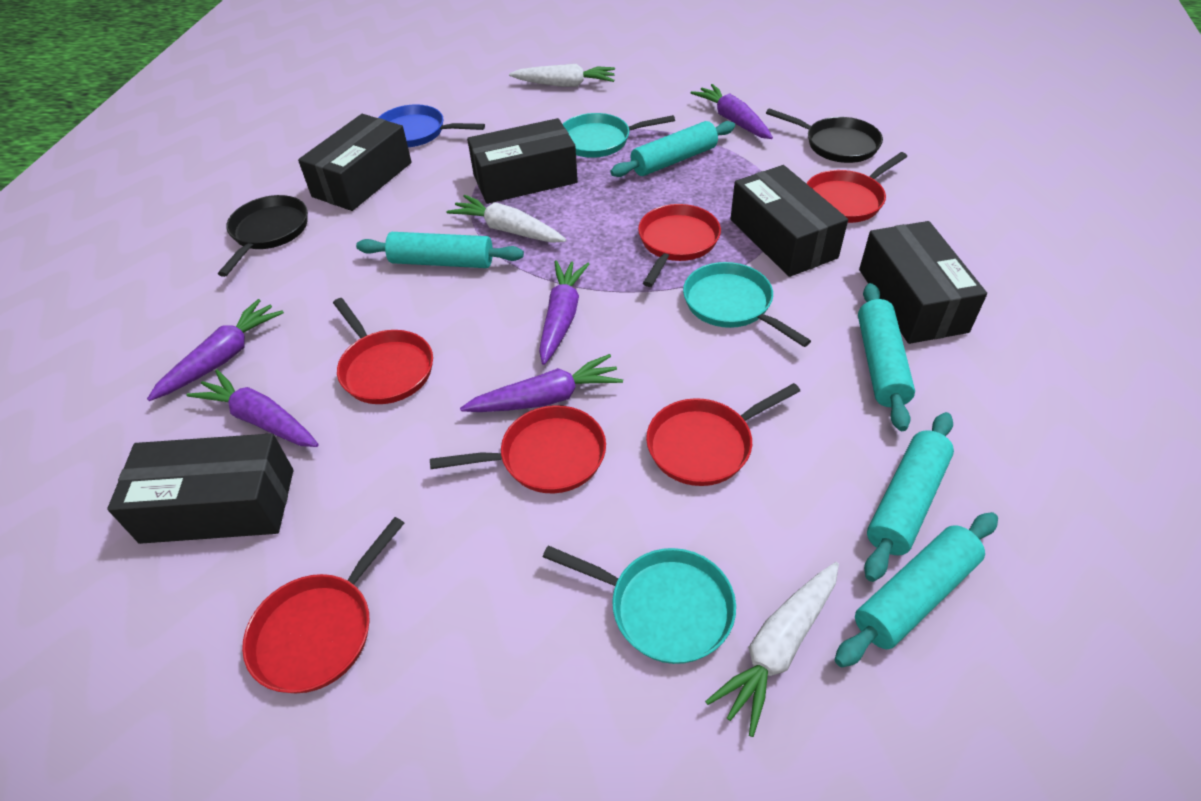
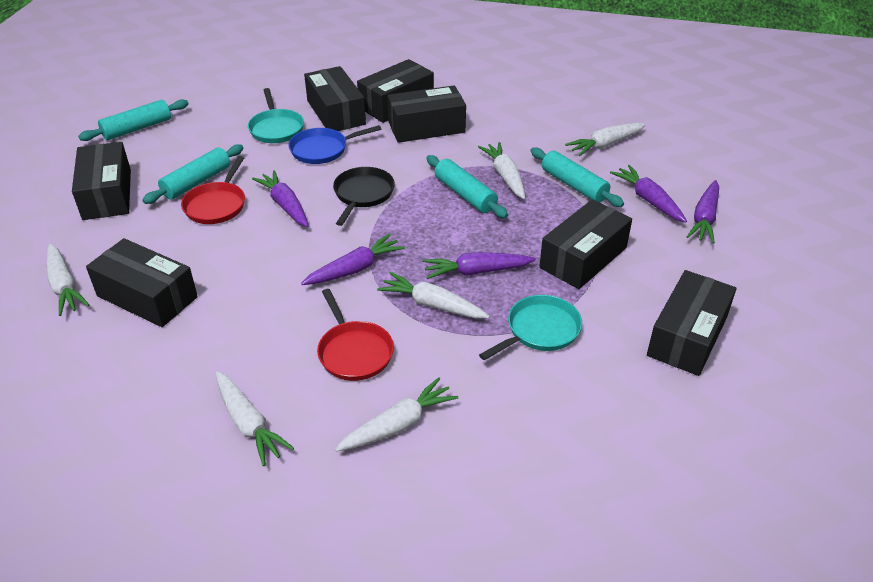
black box: 5 -> 7
black pan: 2 -> 1
red pan: 6 -> 2
turquoise pan: 3 -> 2
turquoise rolling pin: 5 -> 4
white carrot: 3 -> 6

